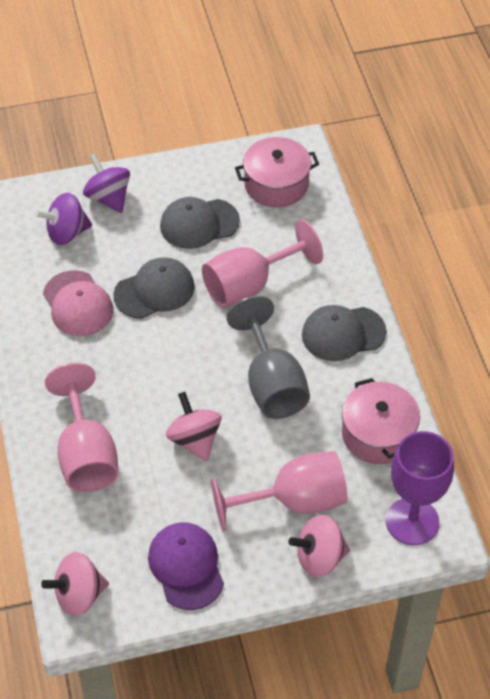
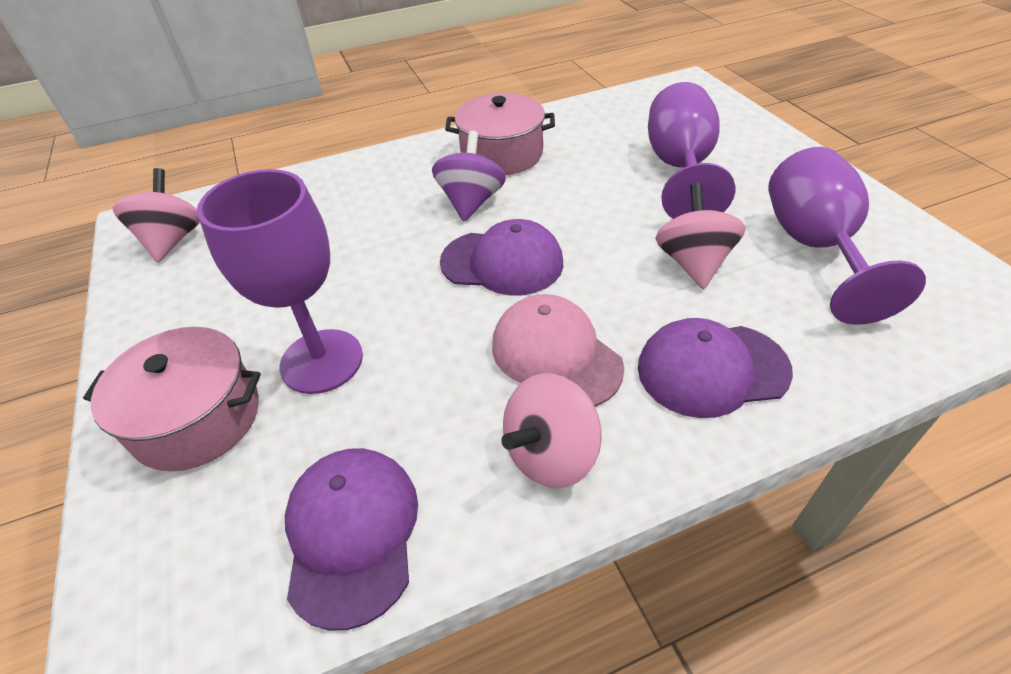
grey cap: 3 -> 0
grey goblet: 1 -> 0
pink goblet: 3 -> 0
purple cap: 1 -> 3
purple goblet: 1 -> 3
purple spinning top: 2 -> 1

